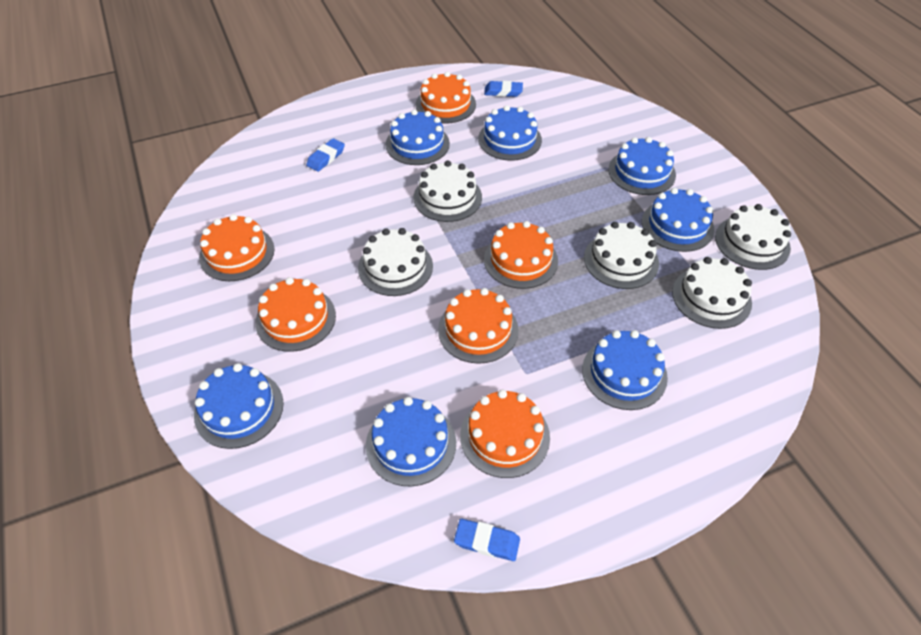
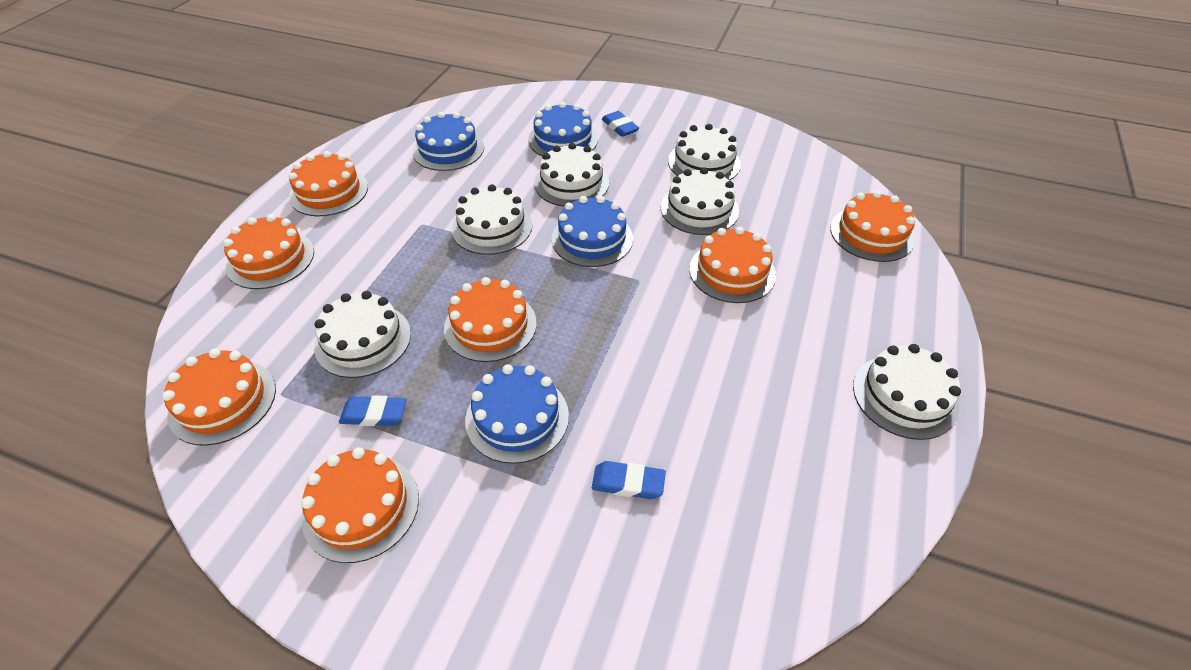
blue cake: 7 -> 4
orange cake: 6 -> 7
white cake: 5 -> 6

